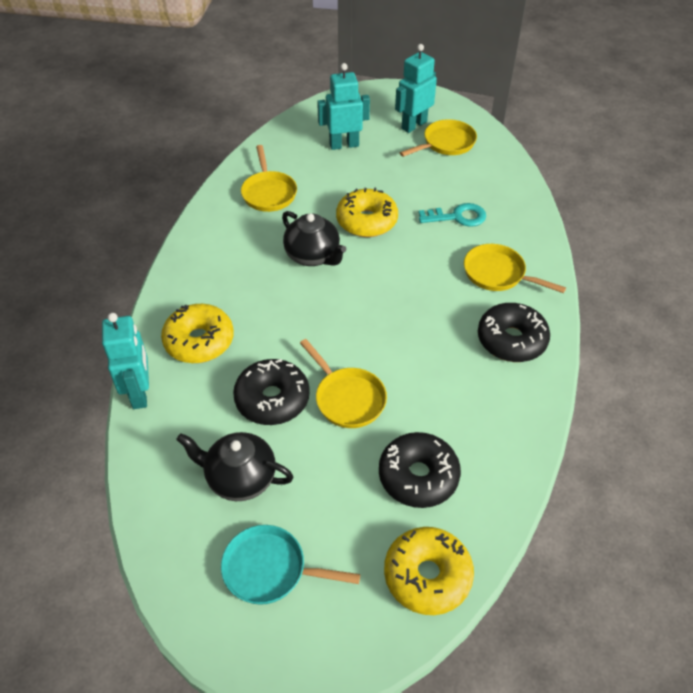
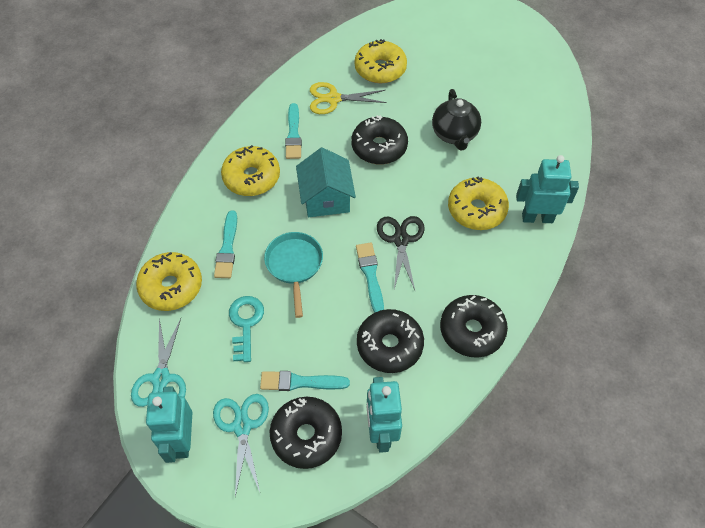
black donut: 3 -> 4
black scissors: 0 -> 1
black teapot: 2 -> 1
turquoise brush: 0 -> 4
turquoise house: 0 -> 1
turquoise scissors: 0 -> 2
yellow donut: 3 -> 4
yellow pan: 4 -> 0
yellow scissors: 0 -> 1

